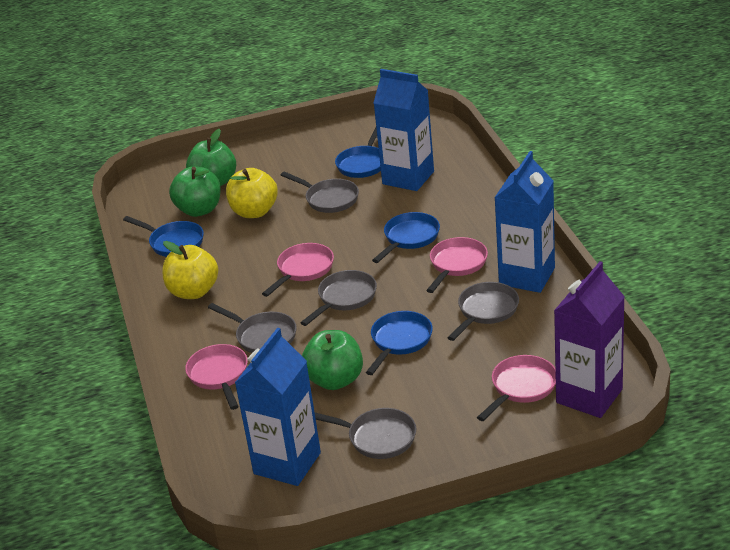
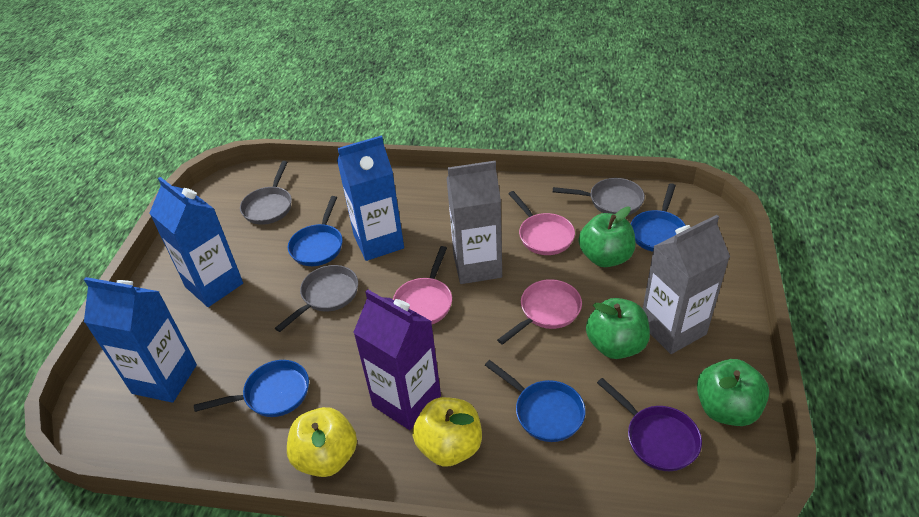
grey carton: 0 -> 2
grey pan: 5 -> 3
pink pan: 4 -> 3
purple pan: 0 -> 1

